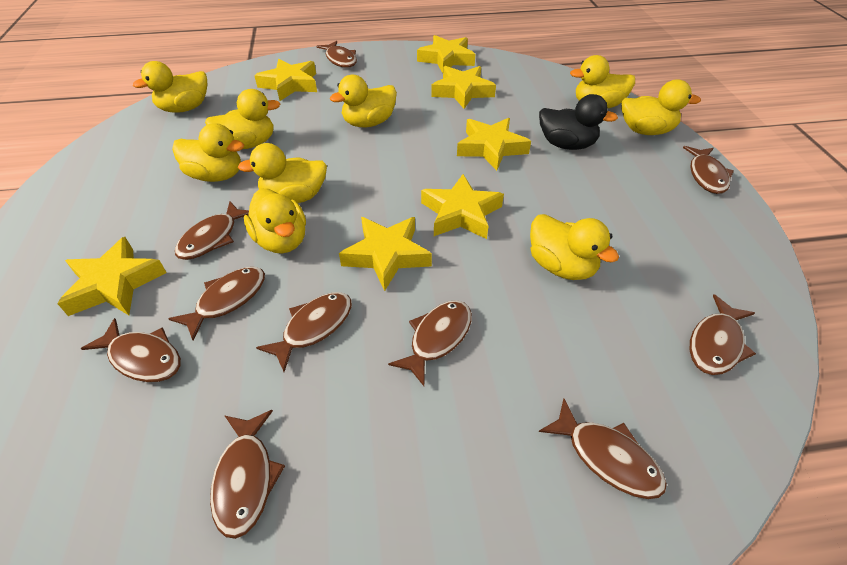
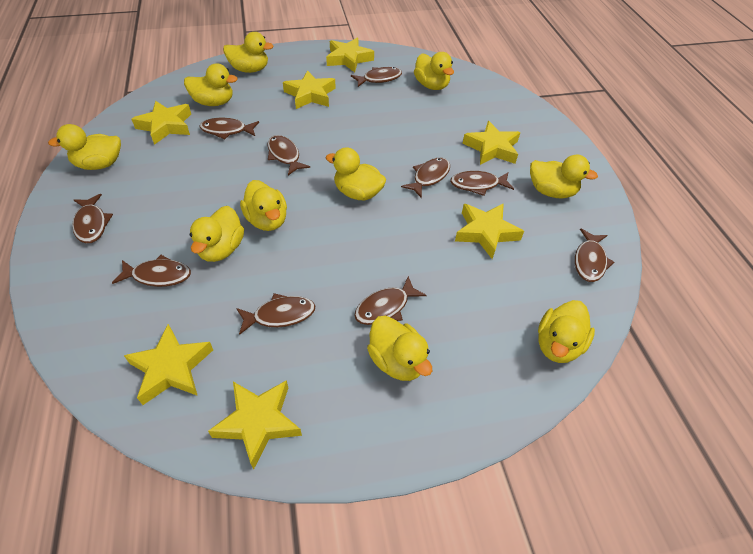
black duck: 1 -> 0
yellow duck: 9 -> 10

